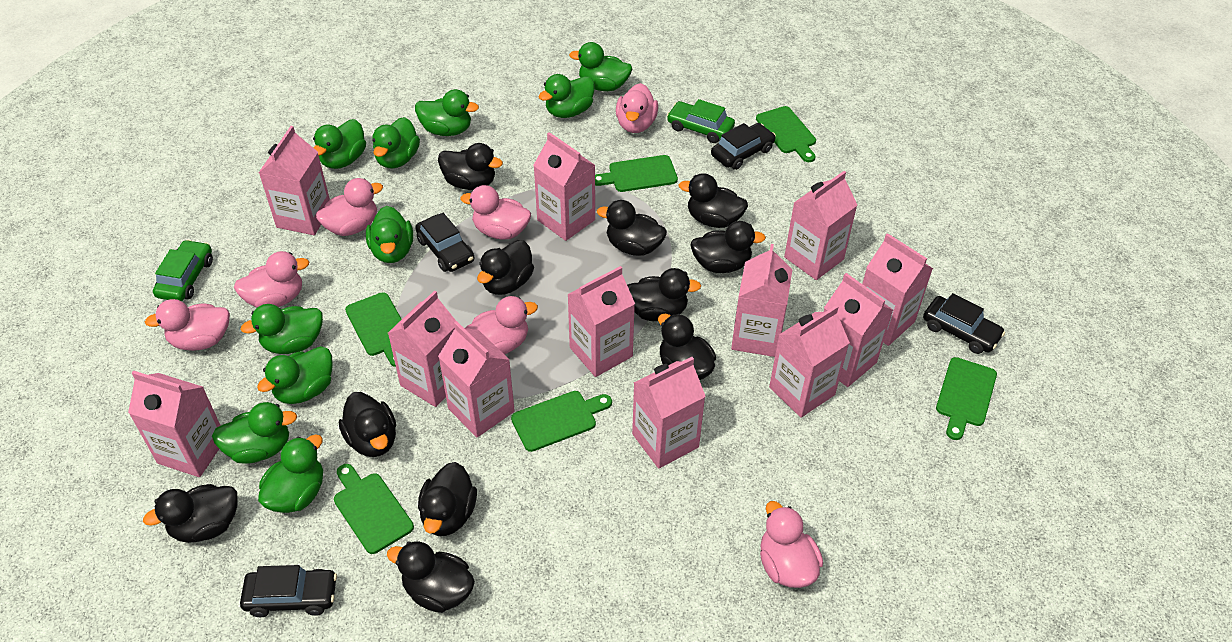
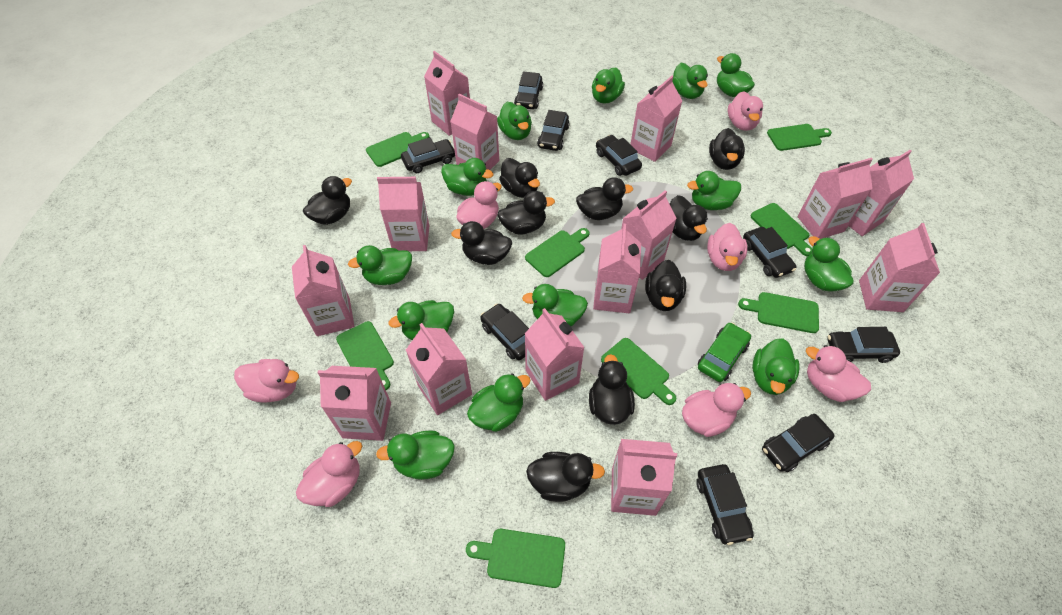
black car: 4 -> 9
black duck: 11 -> 10
green car: 2 -> 1
green cutting board: 6 -> 8
green duck: 10 -> 13
pink carton: 12 -> 14

